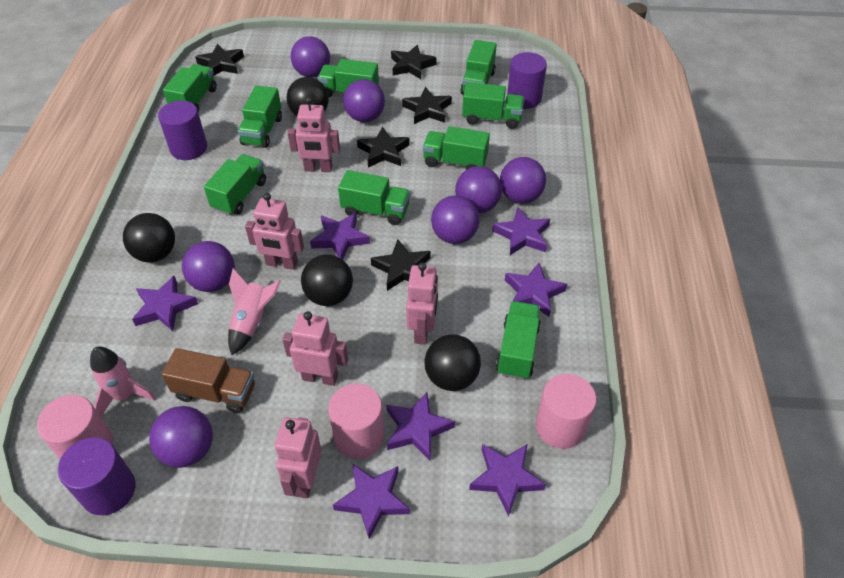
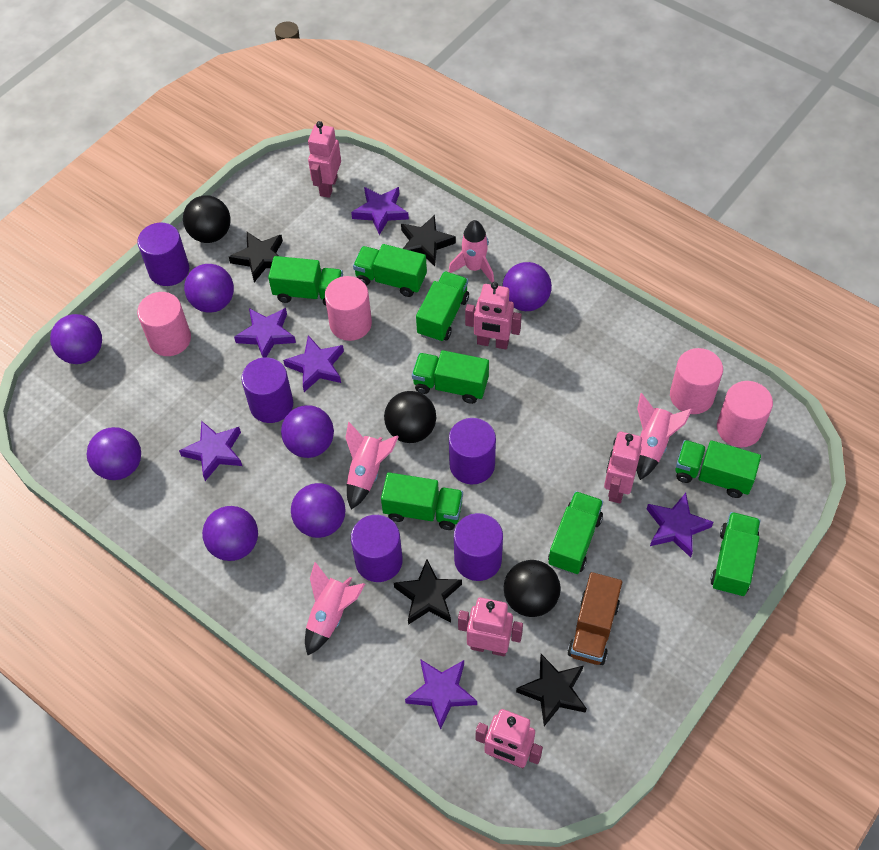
black ball: 4 -> 3
black star: 5 -> 4
green truck: 9 -> 8
pink cylinder: 3 -> 4
pink rocket: 2 -> 4
purple cylinder: 3 -> 5
purple star: 7 -> 6

